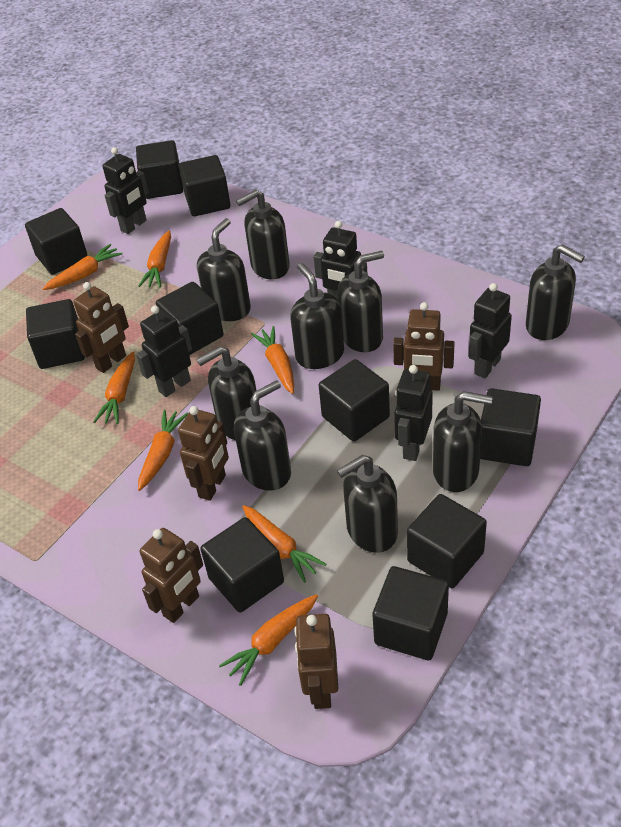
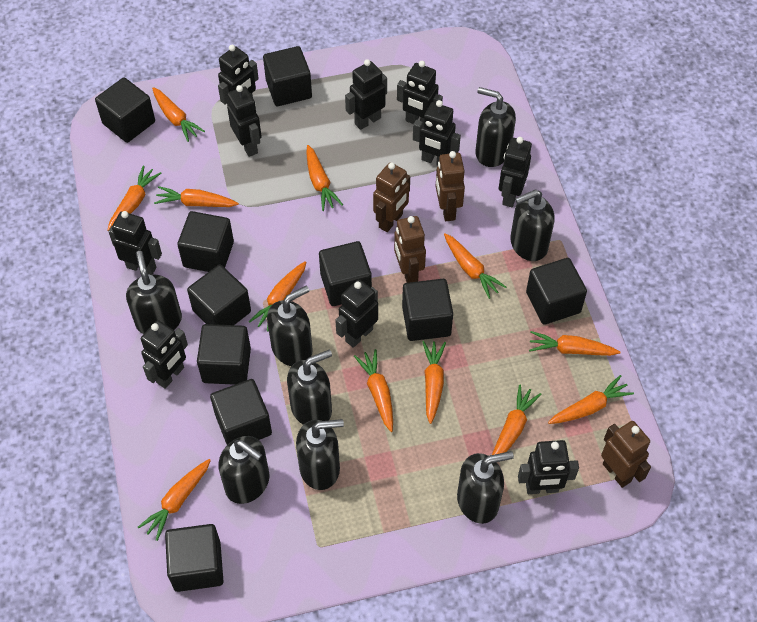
black robot: 5 -> 10
black soap dispenser: 9 -> 8
brown robot: 5 -> 4
orange carrot: 7 -> 12

